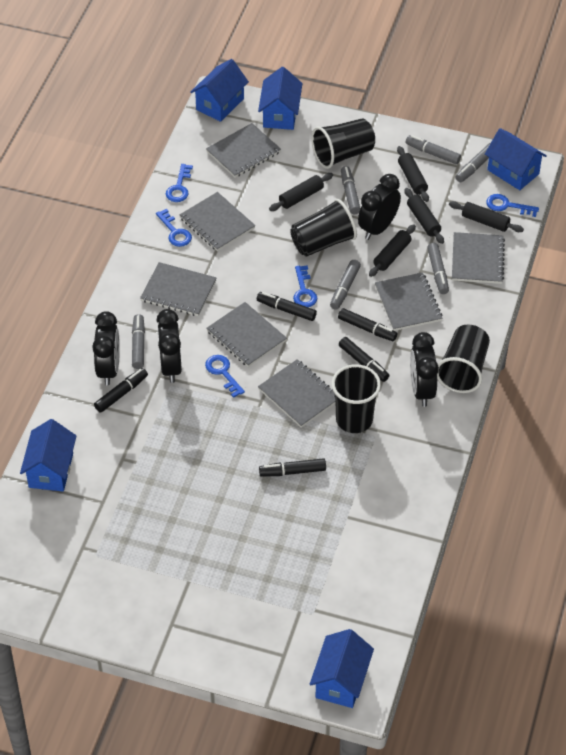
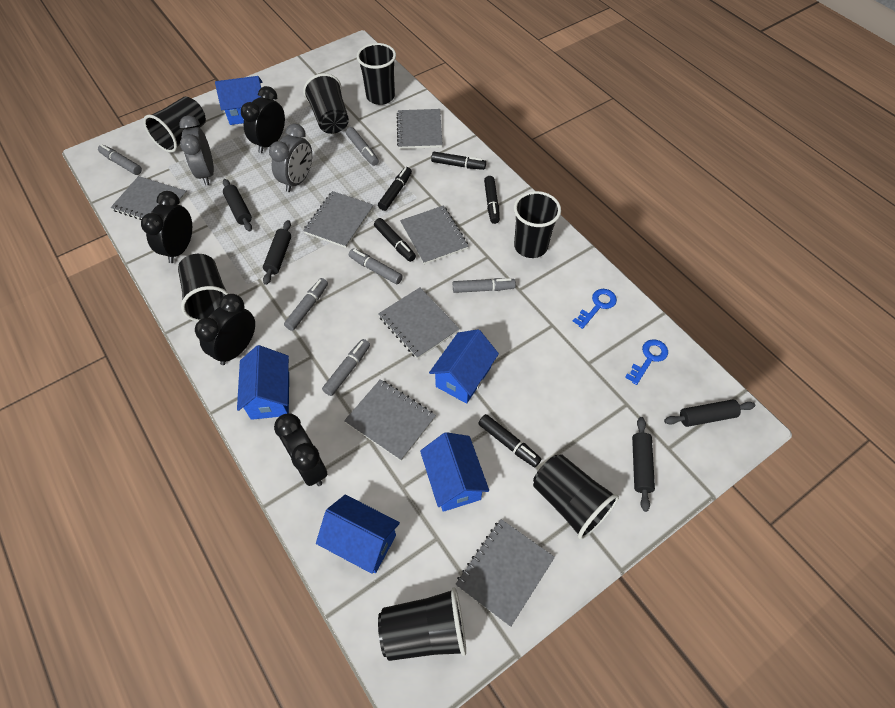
black cup: 4 -> 7
black rolling pin: 5 -> 4
blue key: 5 -> 2
grey clock: 0 -> 2

